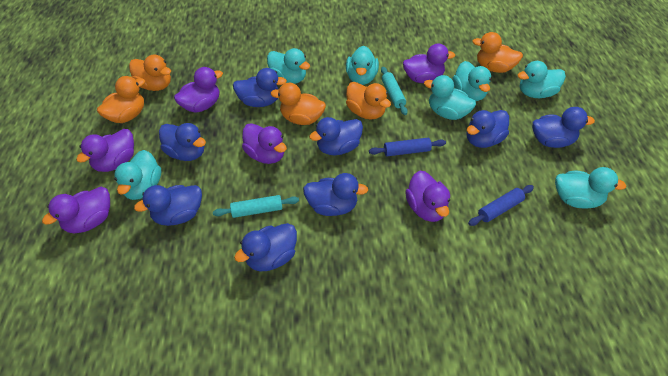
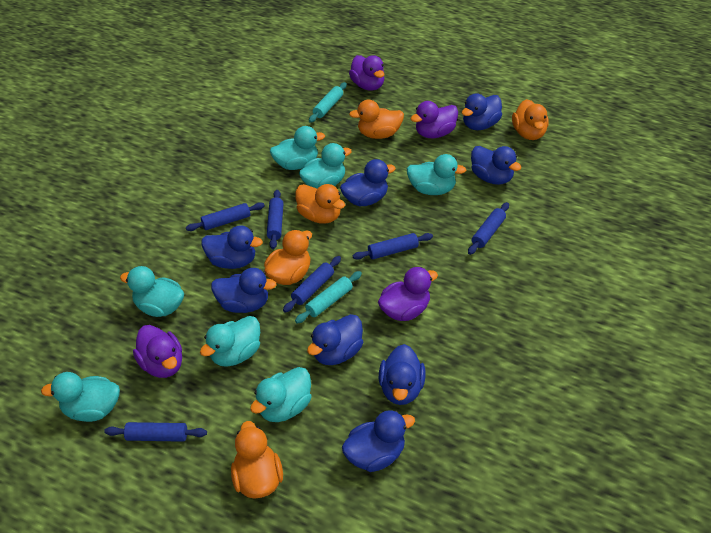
blue rolling pin: 2 -> 6
purple duck: 6 -> 4

